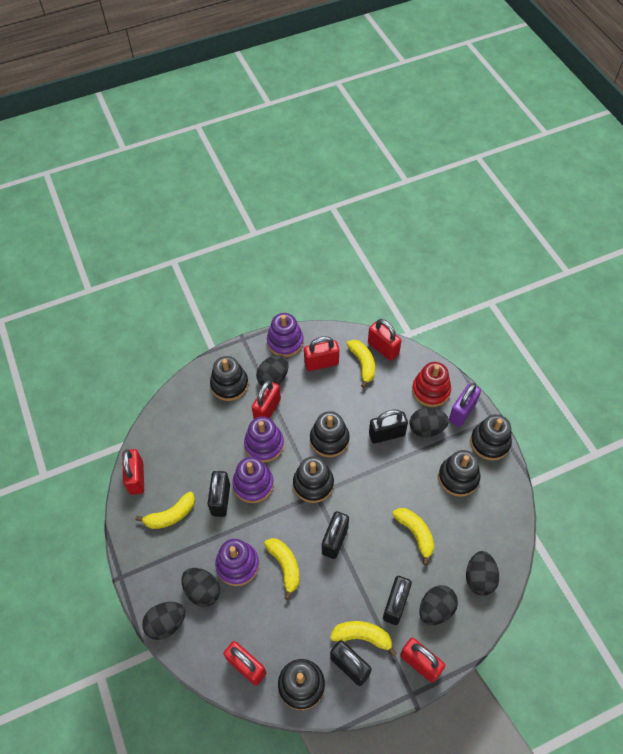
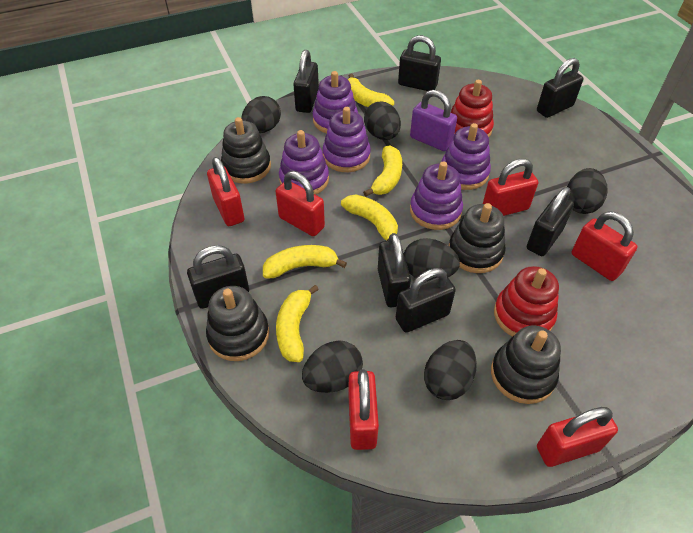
black padlock: 5 -> 7
black stacking toy: 6 -> 4
purple stacking toy: 4 -> 5
red stacking toy: 1 -> 2

